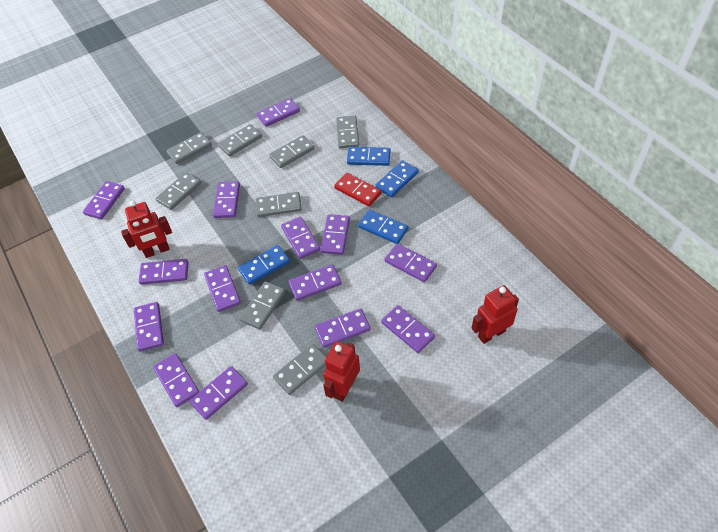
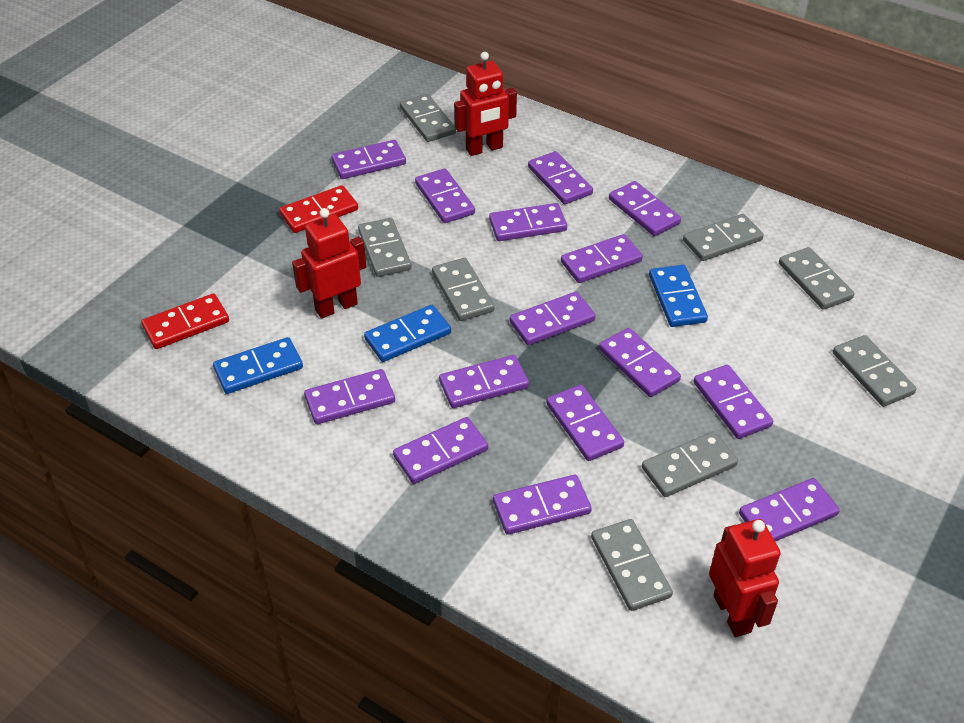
blue domino: 4 -> 3
purple domino: 14 -> 15
red domino: 1 -> 2

